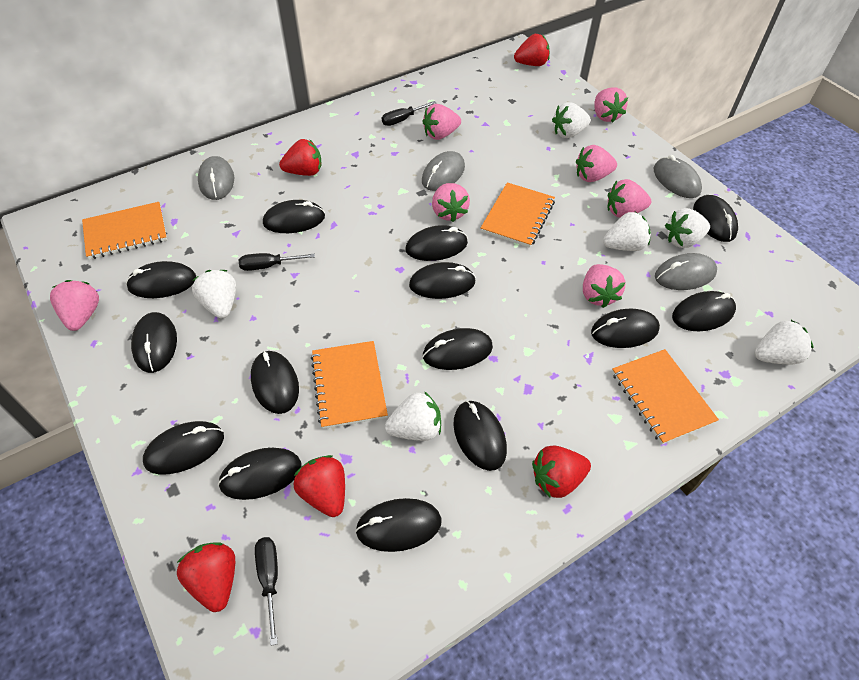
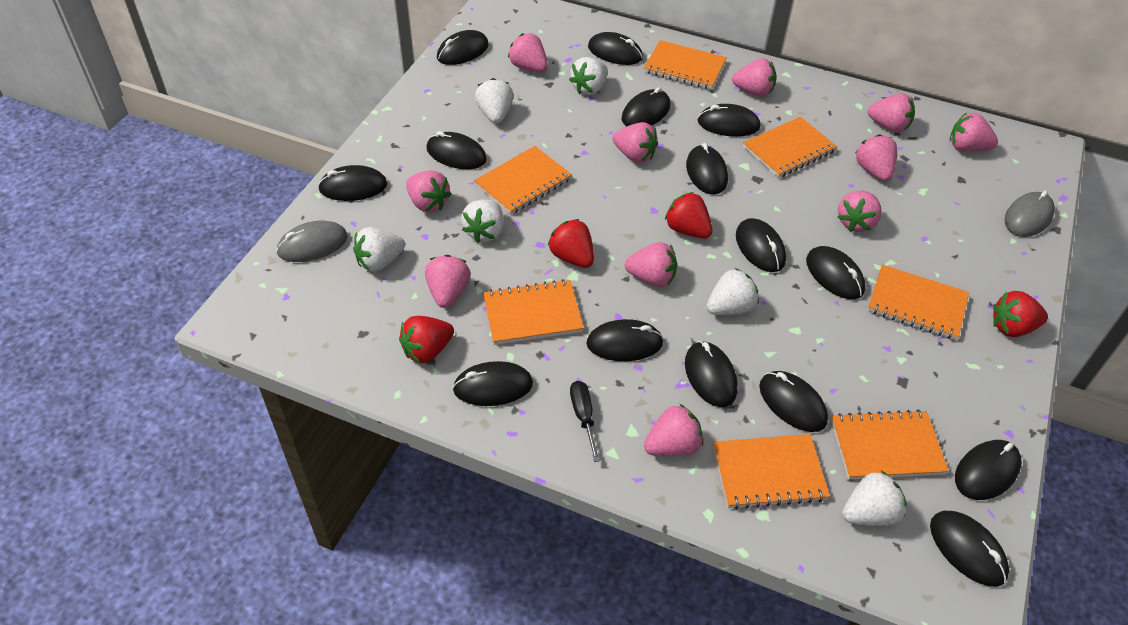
black mouse: 14 -> 15
black screwdriver: 3 -> 1
grey mouse: 4 -> 2
orange notebook: 4 -> 7
pink strawberry: 7 -> 11
red strawberry: 5 -> 4

